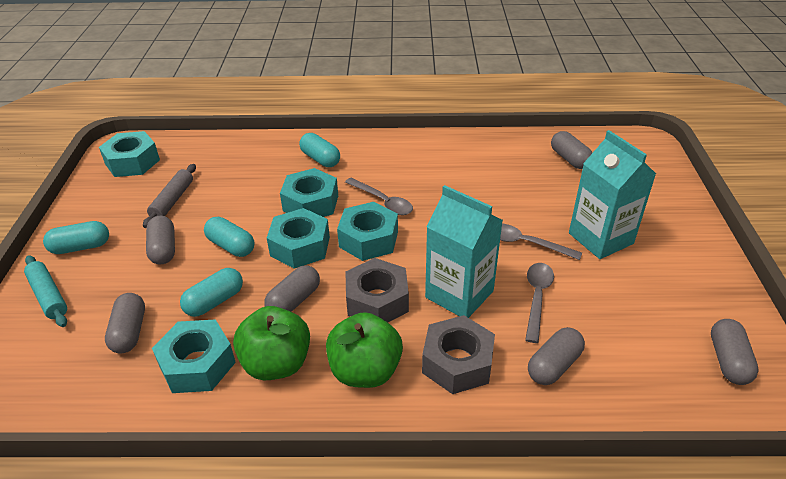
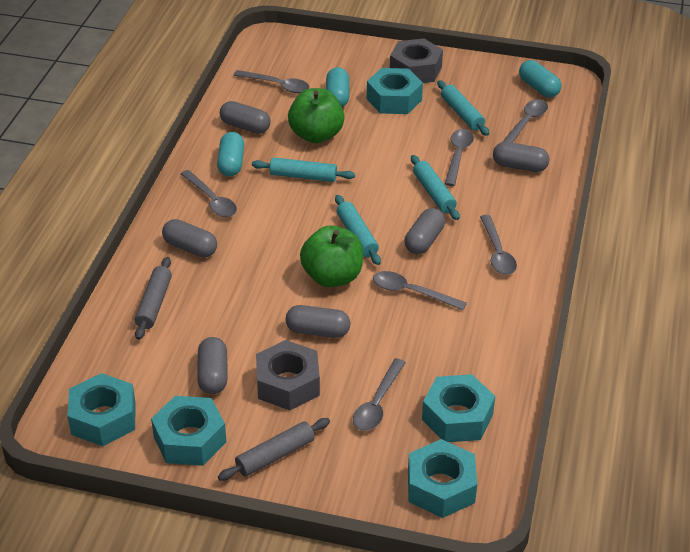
grey rolling pin: 1 -> 2
grey spoon: 3 -> 7
turquoise capsule: 4 -> 3
turquoise carton: 2 -> 0
turquoise rolling pin: 1 -> 4

